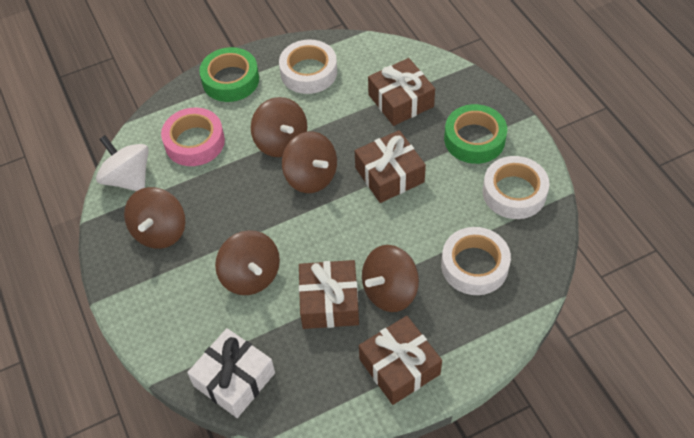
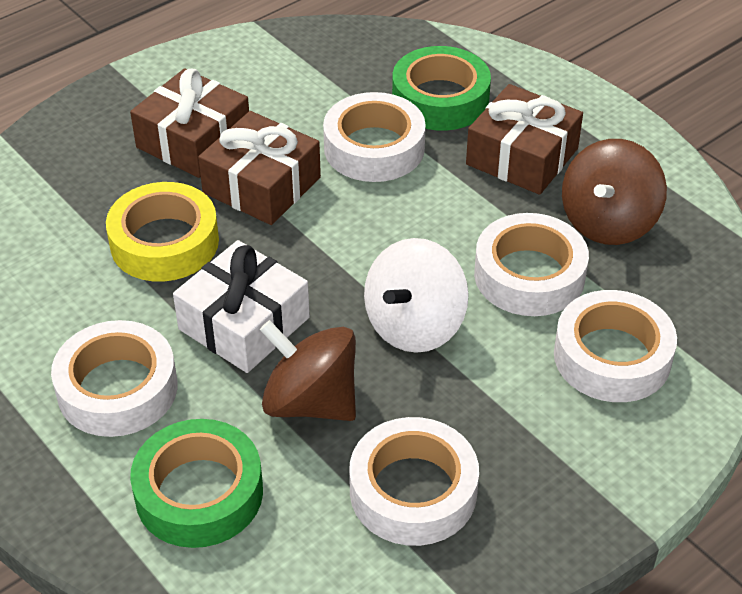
brown gift: 4 -> 3
brown spinning top: 5 -> 2
pink tape: 1 -> 0
white tape: 3 -> 5
yellow tape: 0 -> 1

